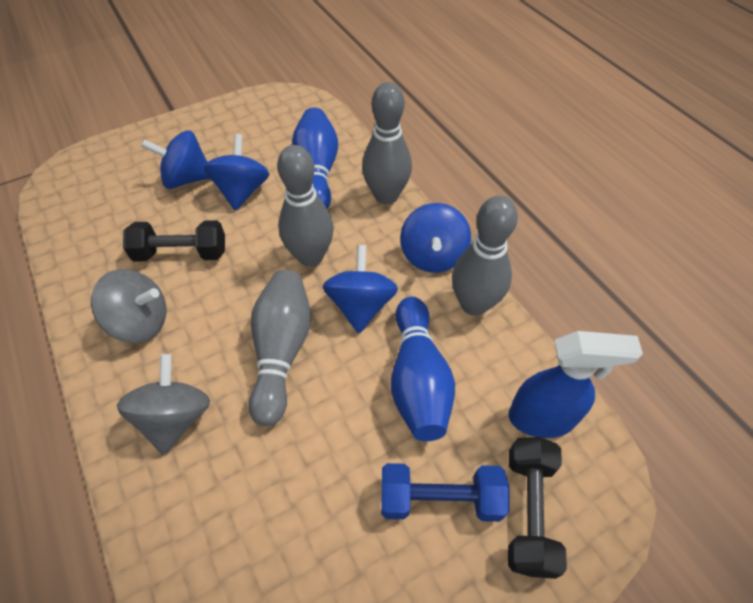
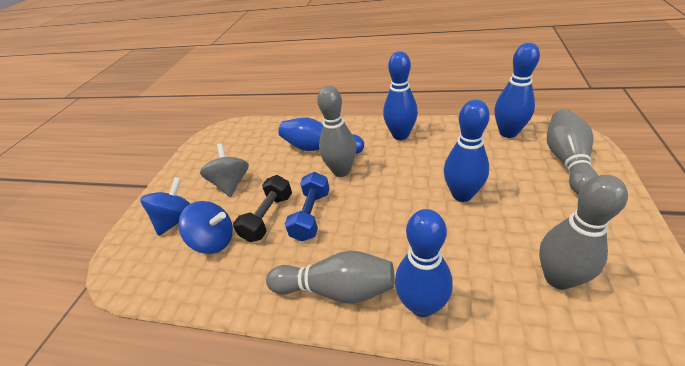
black dumbbell: 2 -> 1
blue bowling pin: 2 -> 5
blue spinning top: 4 -> 2
blue spray bottle: 1 -> 0
grey spinning top: 2 -> 1

